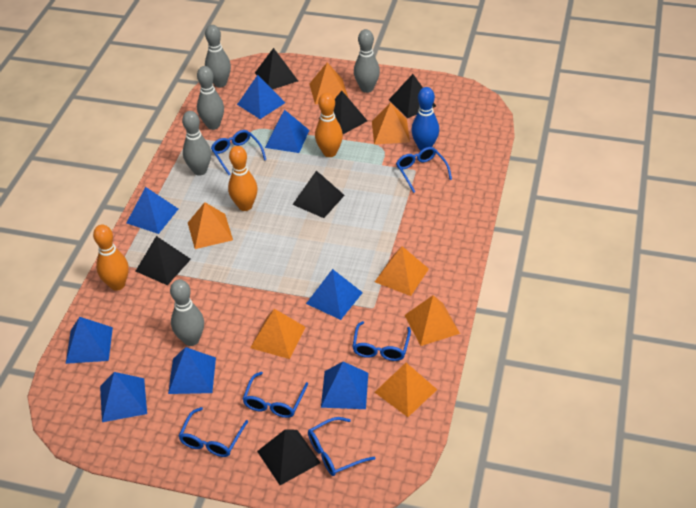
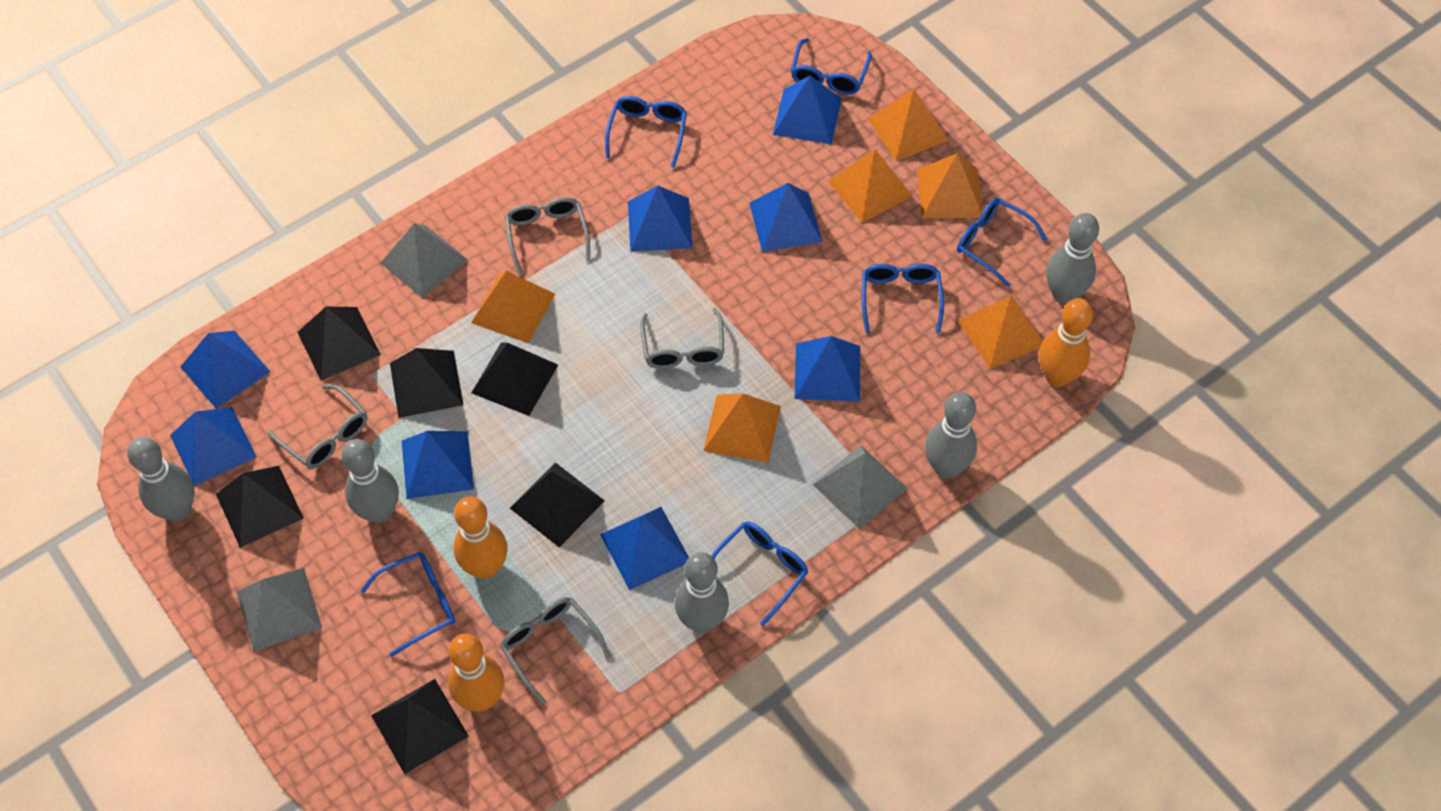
blue bowling pin: 1 -> 0
grey glasses: 0 -> 4
grey pyramid: 0 -> 3
orange pyramid: 7 -> 6

